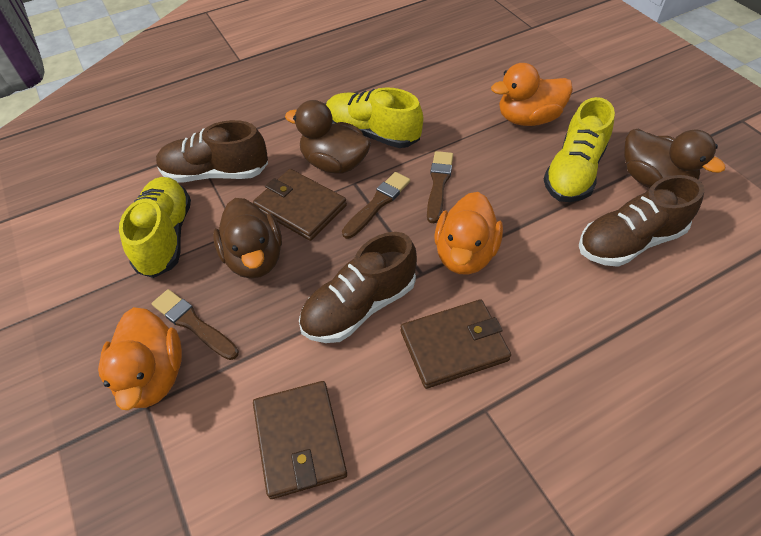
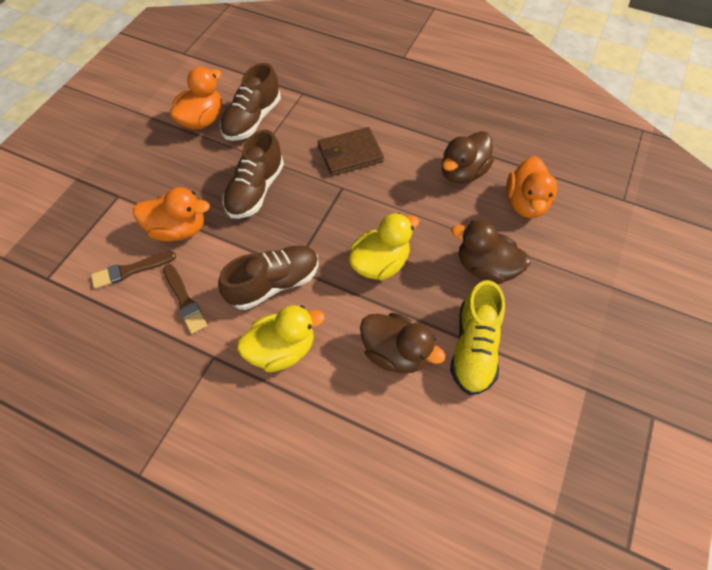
brown brush: 3 -> 2
brown wallet: 3 -> 1
yellow duck: 0 -> 2
yellow shoe: 3 -> 1

